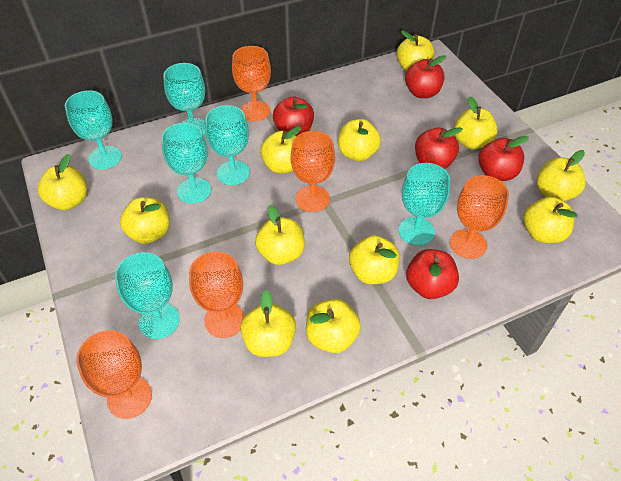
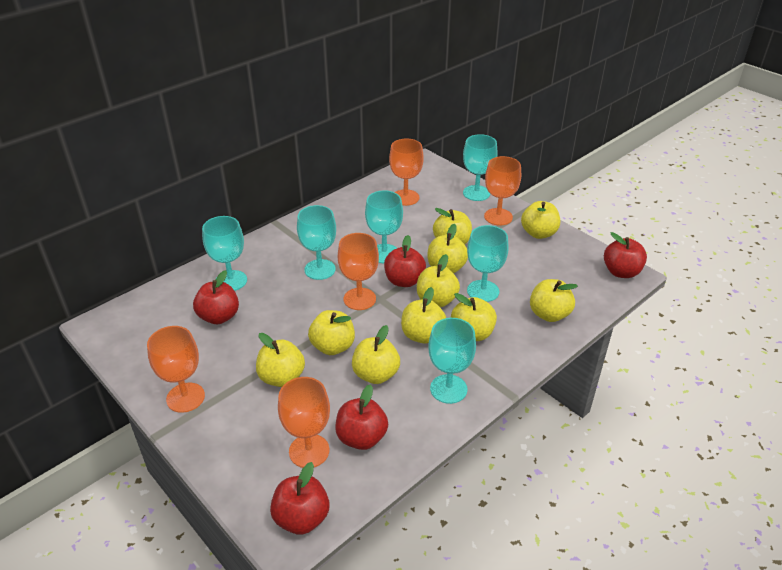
yellow apple: 12 -> 10

